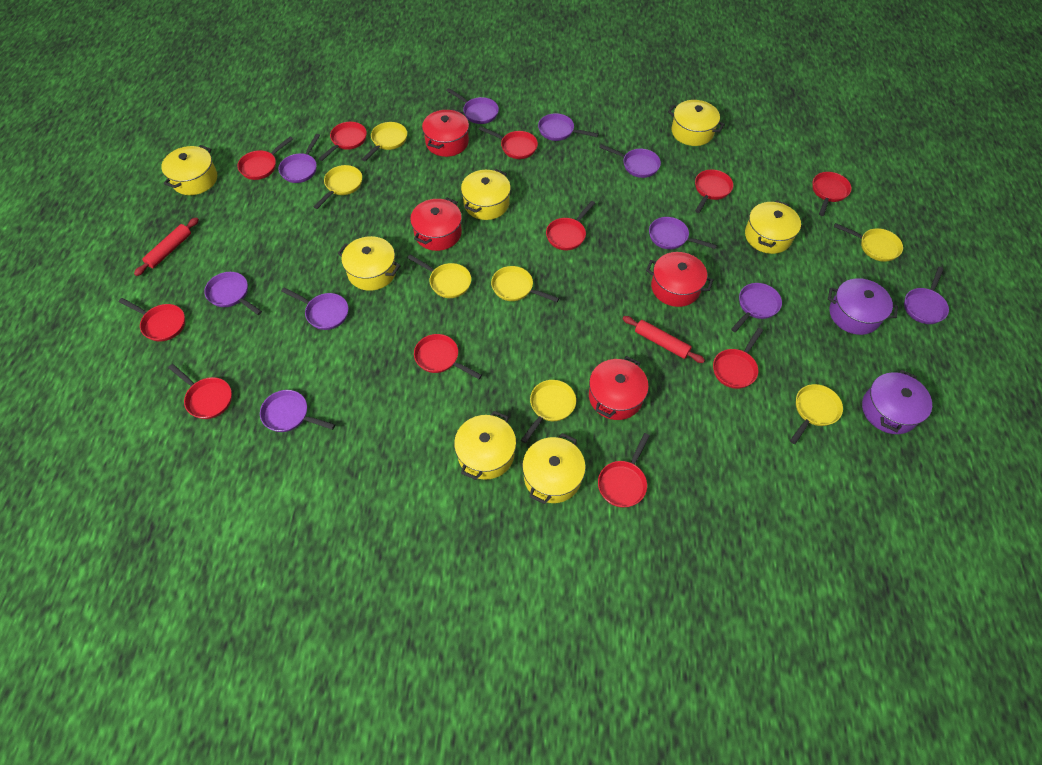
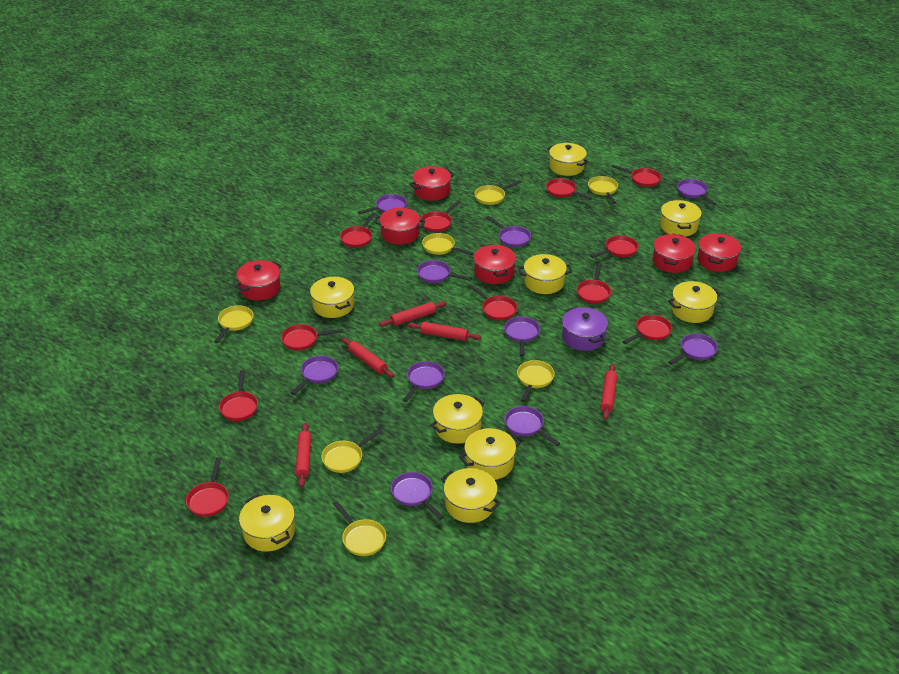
purple pot: 2 -> 1
red pot: 4 -> 6
red rolling pin: 2 -> 5
yellow pot: 7 -> 9

